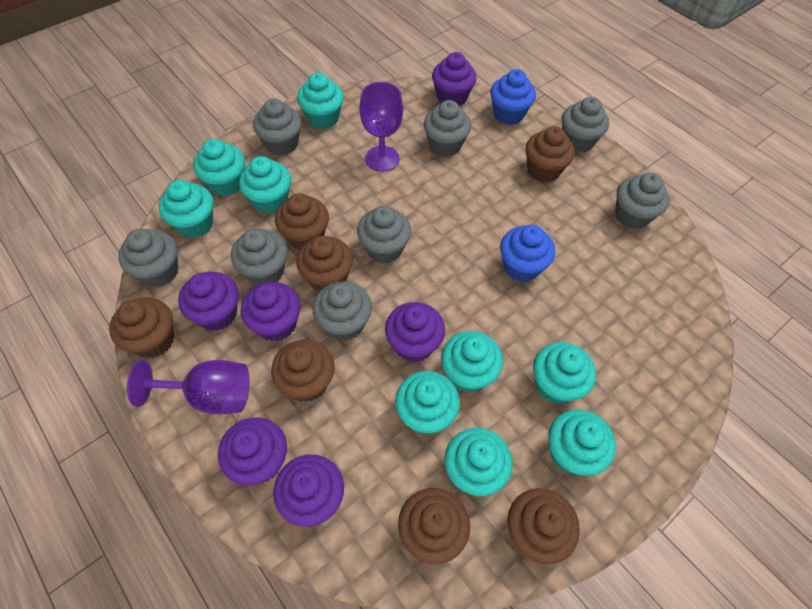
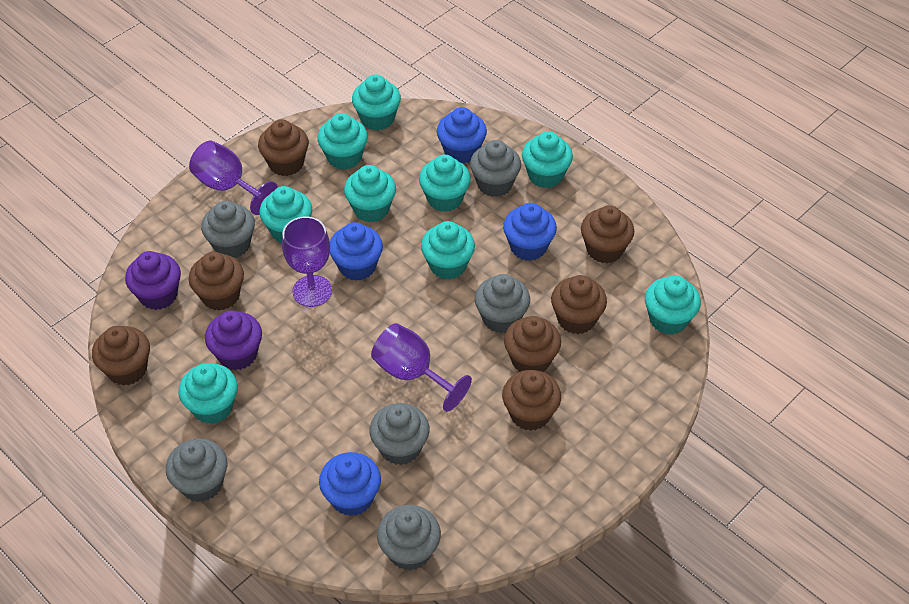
blue cupcake: 2 -> 4
grey cupcake: 8 -> 6
purple cupcake: 6 -> 2
purple goblet: 2 -> 3

